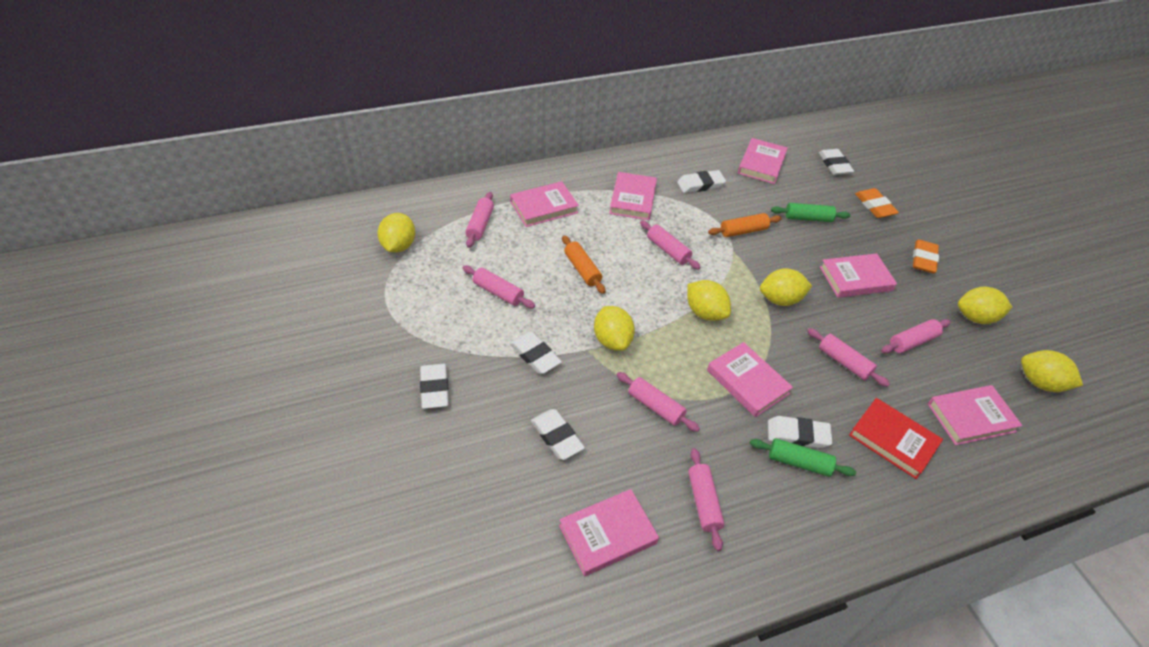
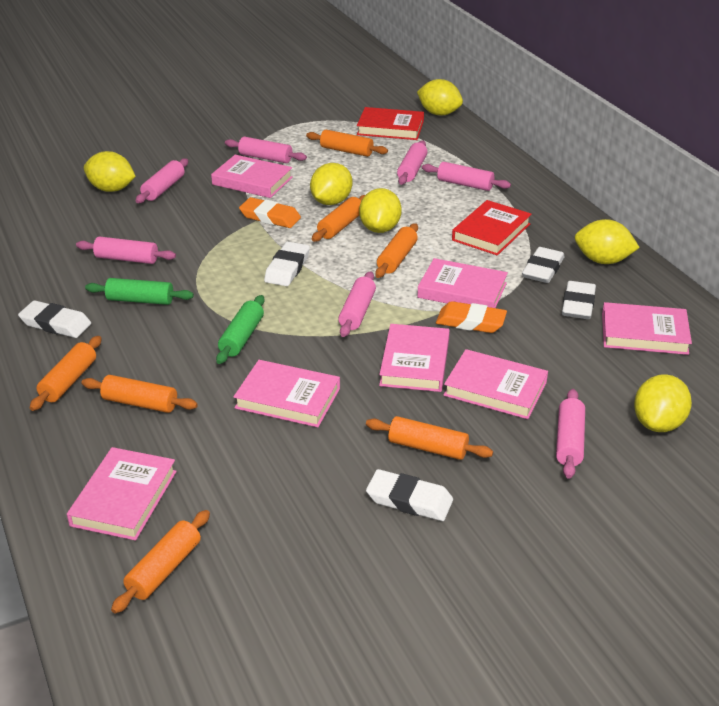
orange rolling pin: 2 -> 7
red book: 1 -> 2
white eraser: 6 -> 5

